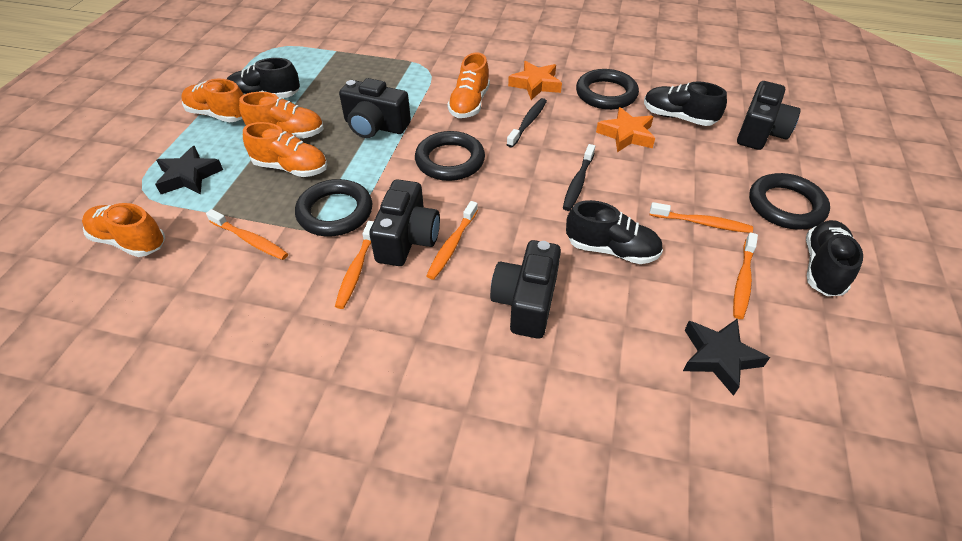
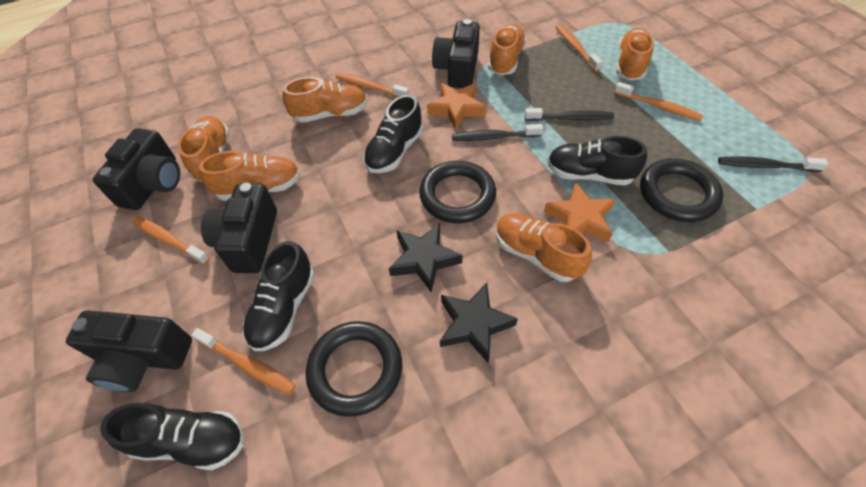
black ring: 4 -> 3
black toothbrush: 2 -> 3
orange shoe: 5 -> 6

